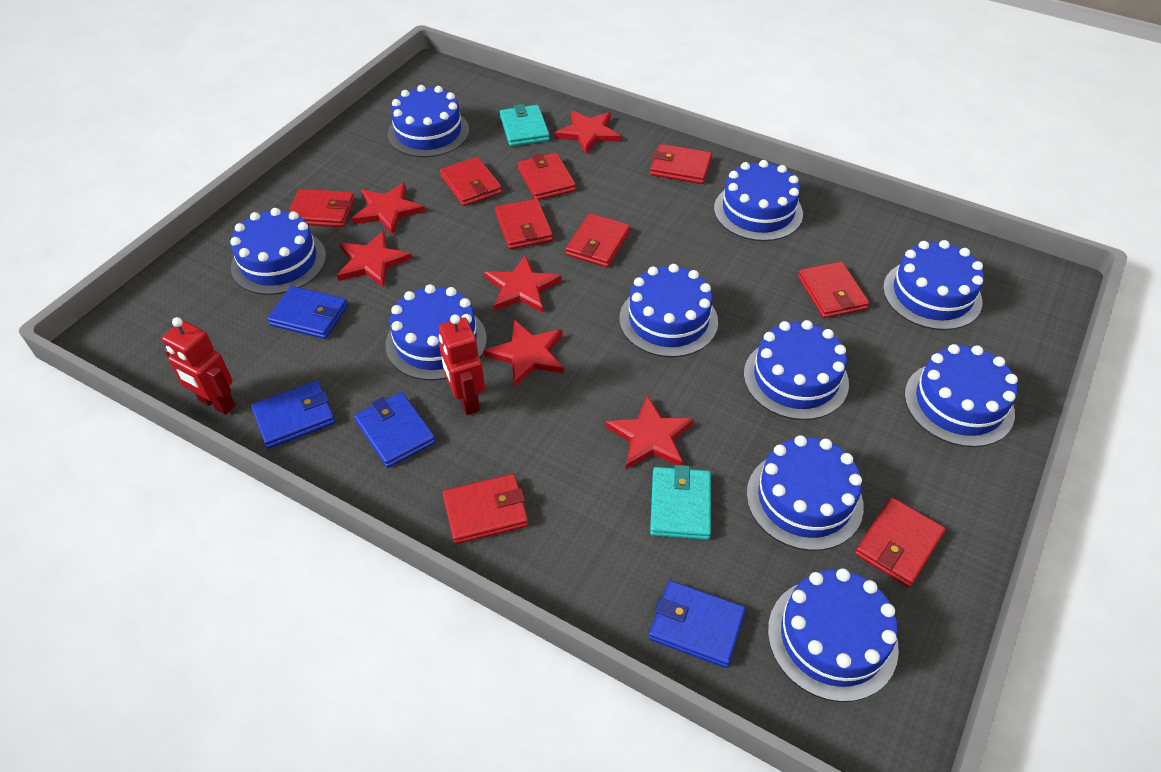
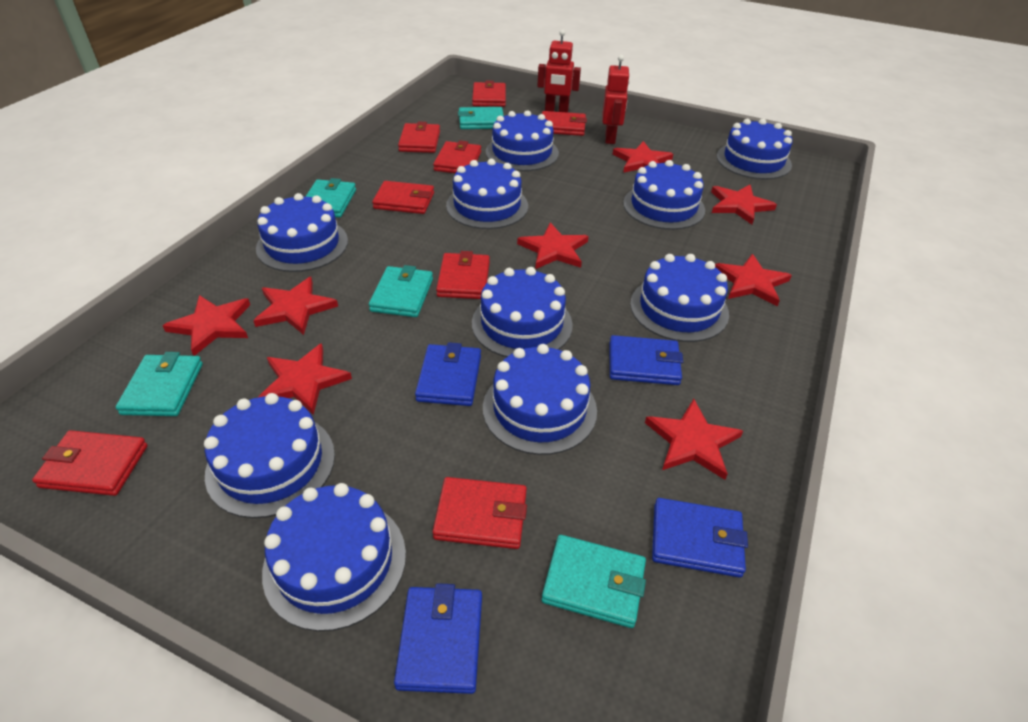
red star: 6 -> 8
red wallet: 9 -> 8
turquoise wallet: 2 -> 5

